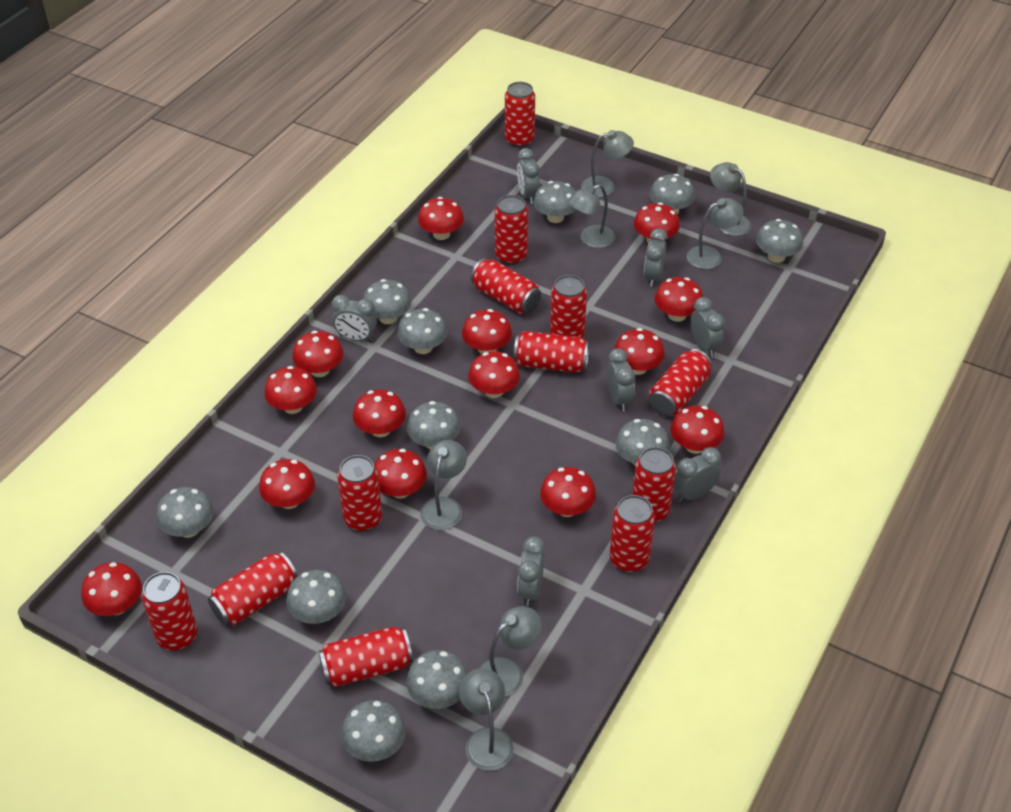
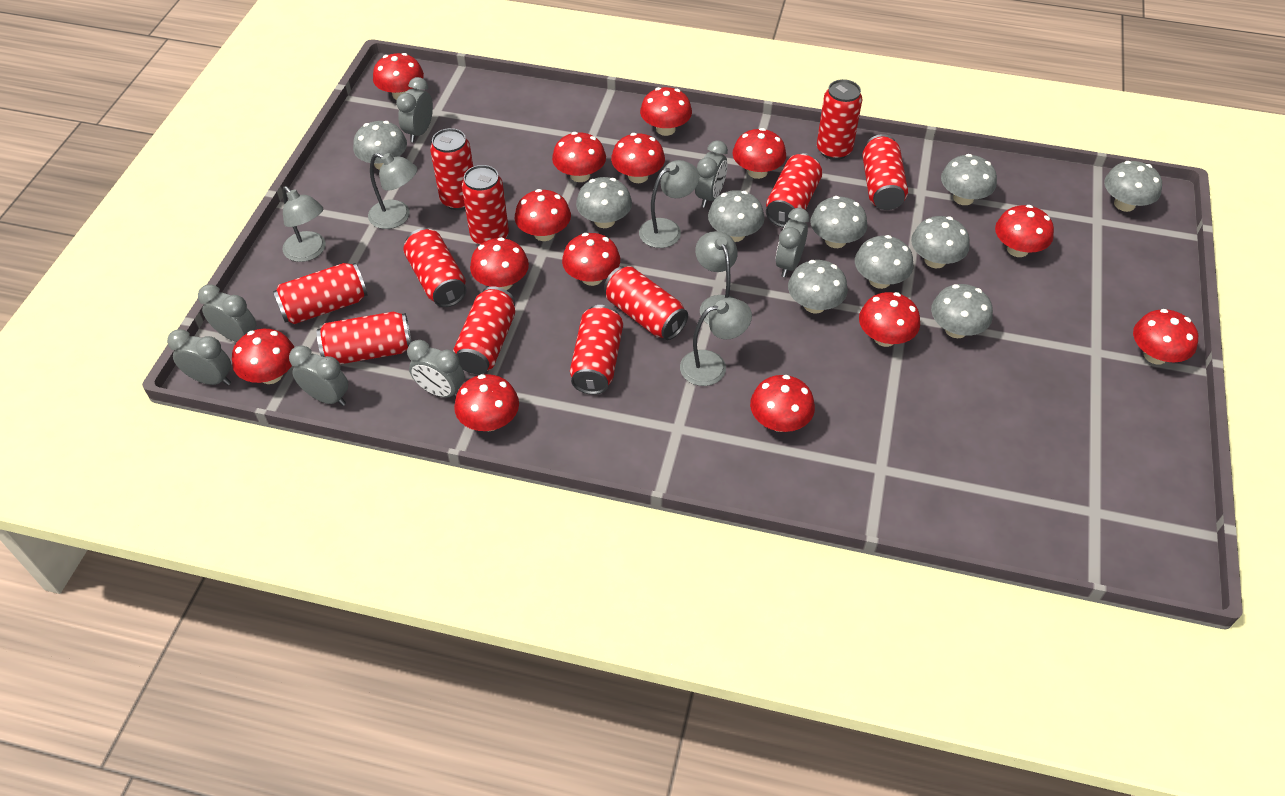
grey lamp: 7 -> 5
grey mushroom: 11 -> 10
red can: 12 -> 11

